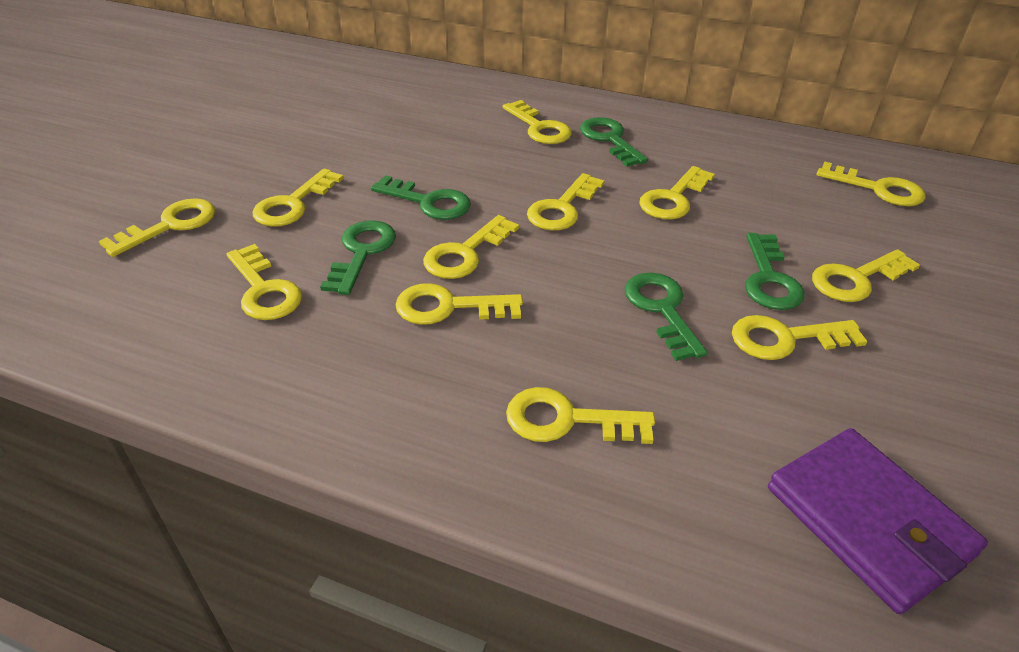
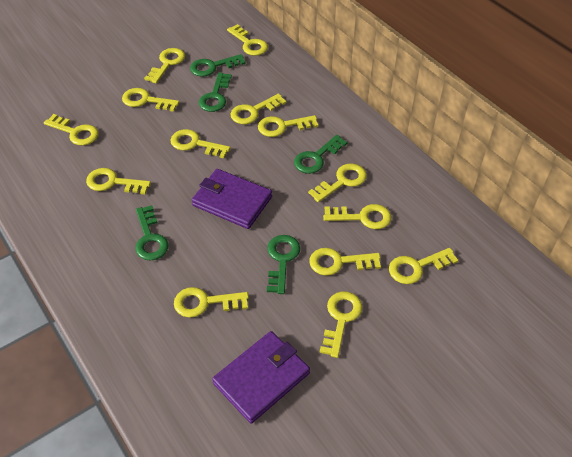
purple wallet: 1 -> 2
yellow key: 12 -> 14

